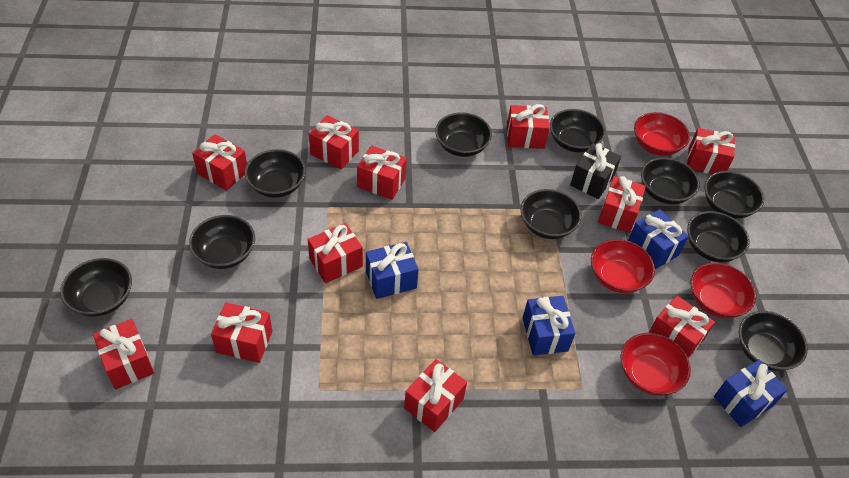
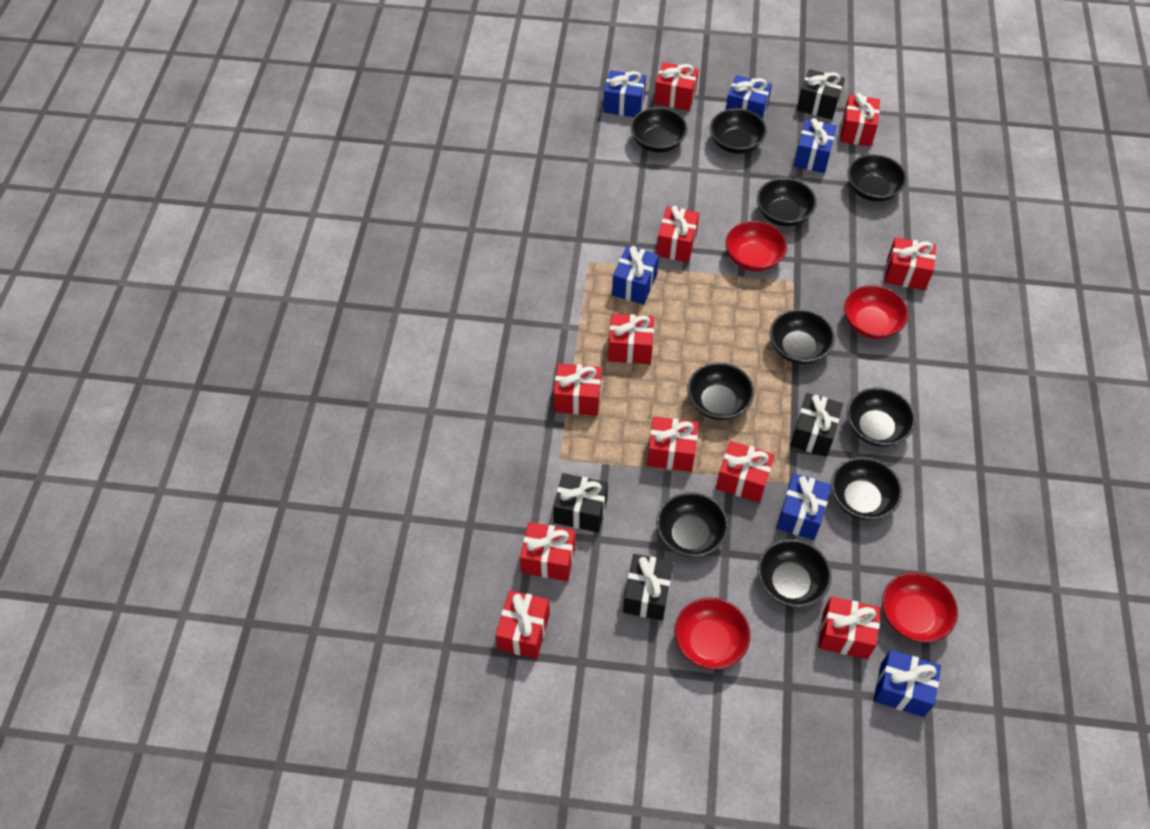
black gift: 1 -> 4
blue gift: 4 -> 6

